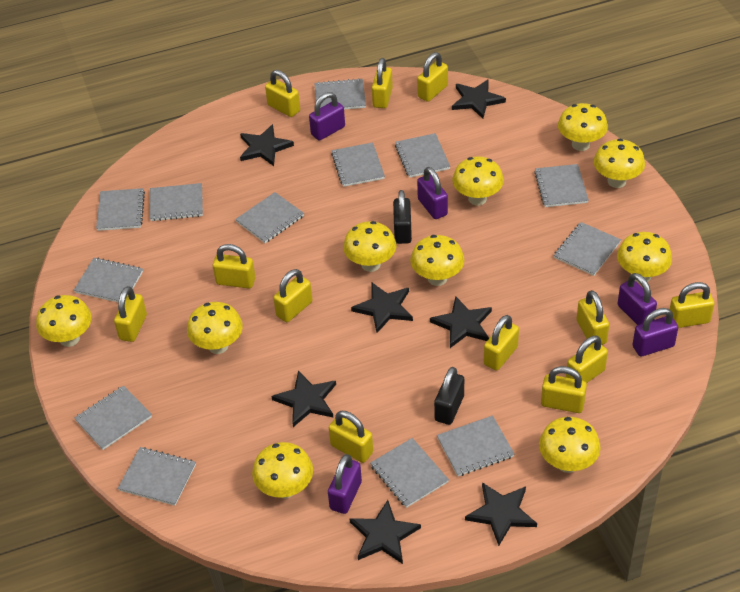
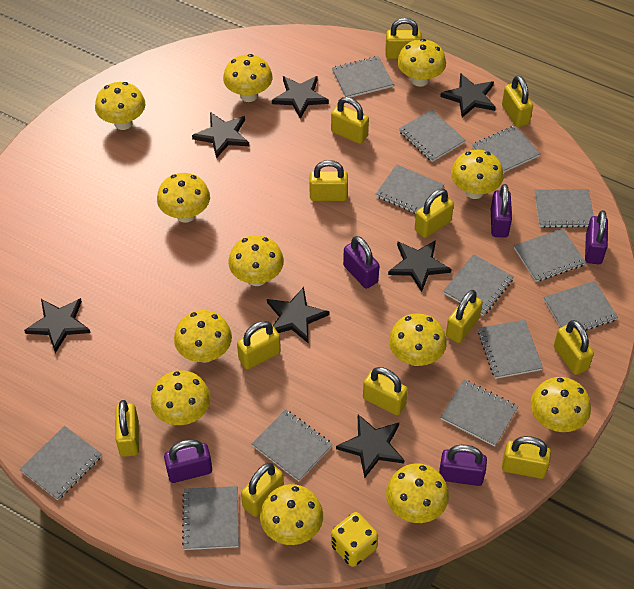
black padlock: 2 -> 0
yellow dice: 0 -> 1
yellow mushroom: 10 -> 12

